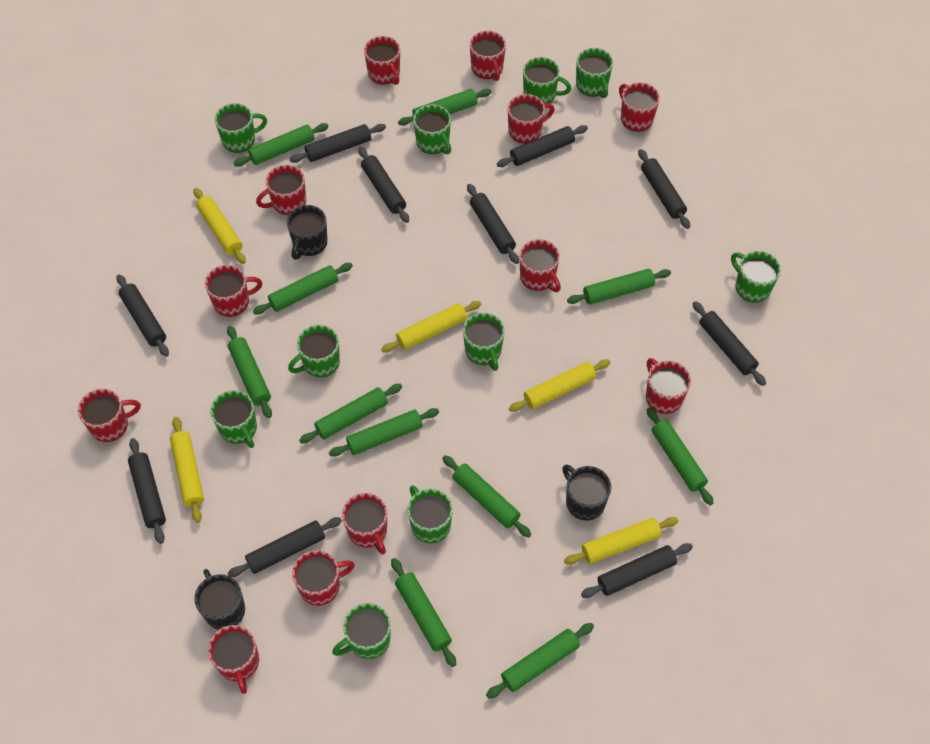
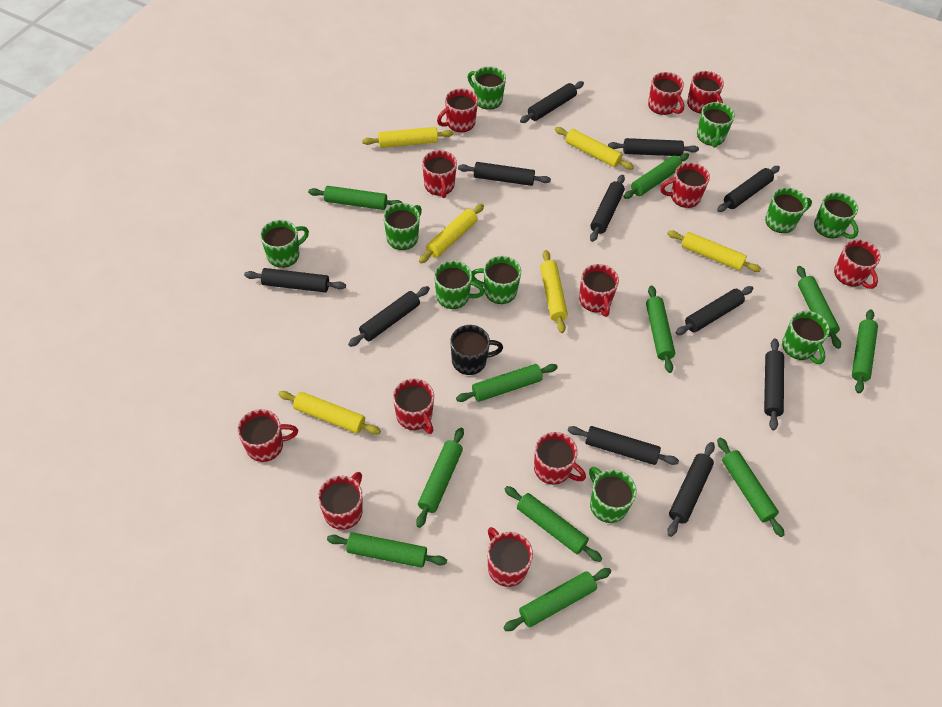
black mug: 3 -> 1
black rolling pin: 10 -> 11
yellow rolling pin: 5 -> 6

